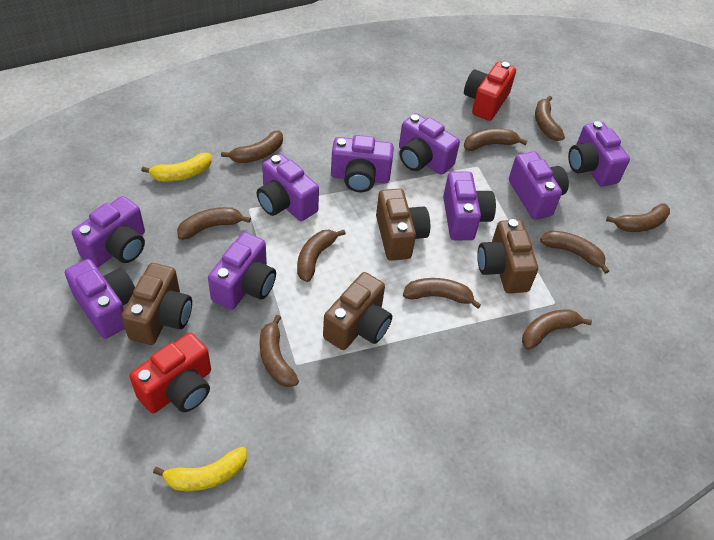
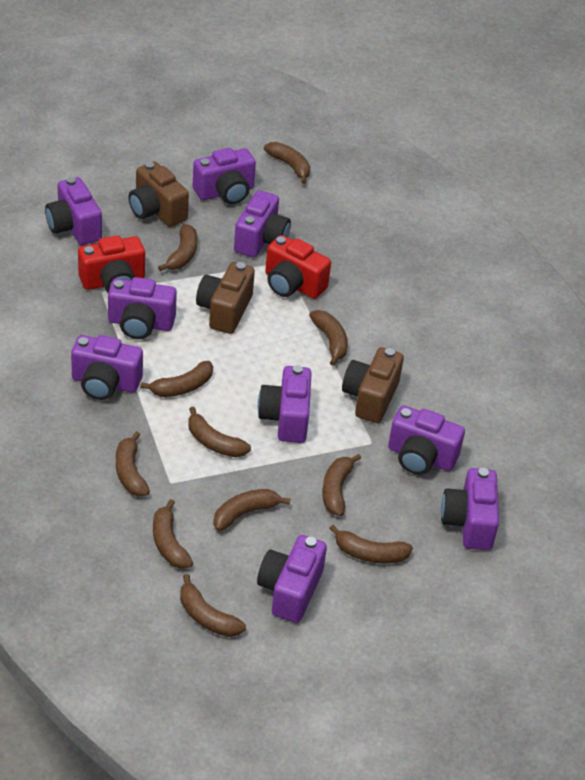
brown banana: 10 -> 11
brown camera: 4 -> 3
yellow banana: 2 -> 0

